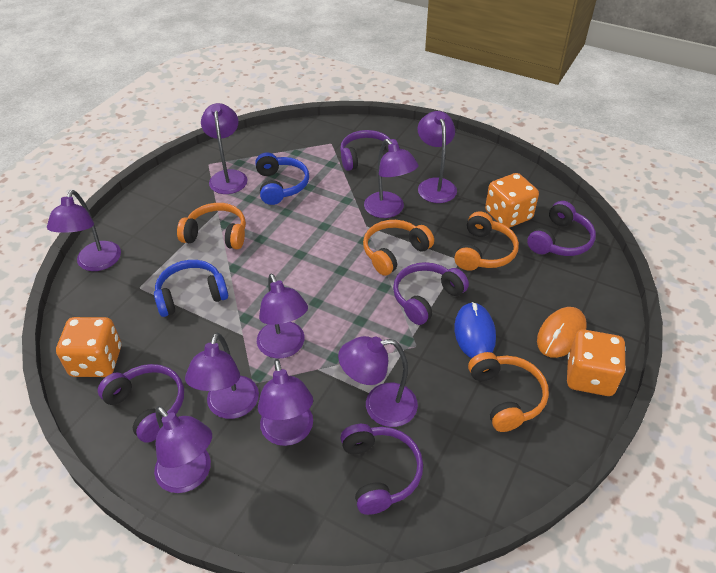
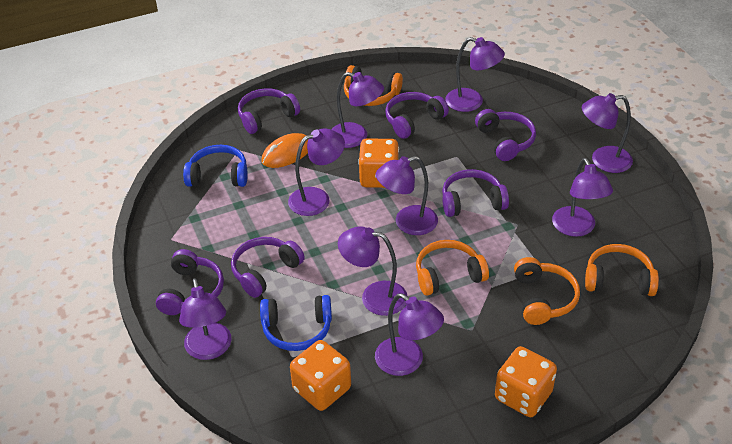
blue mouse: 1 -> 0
purple headphones: 5 -> 6

